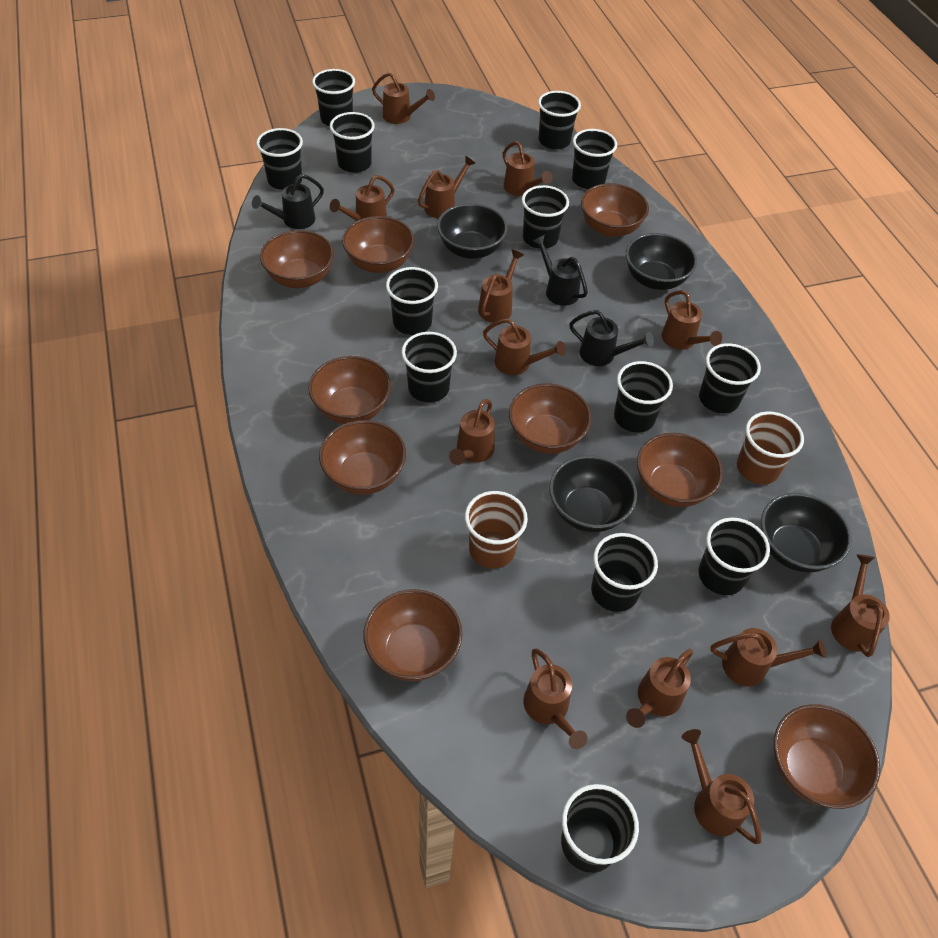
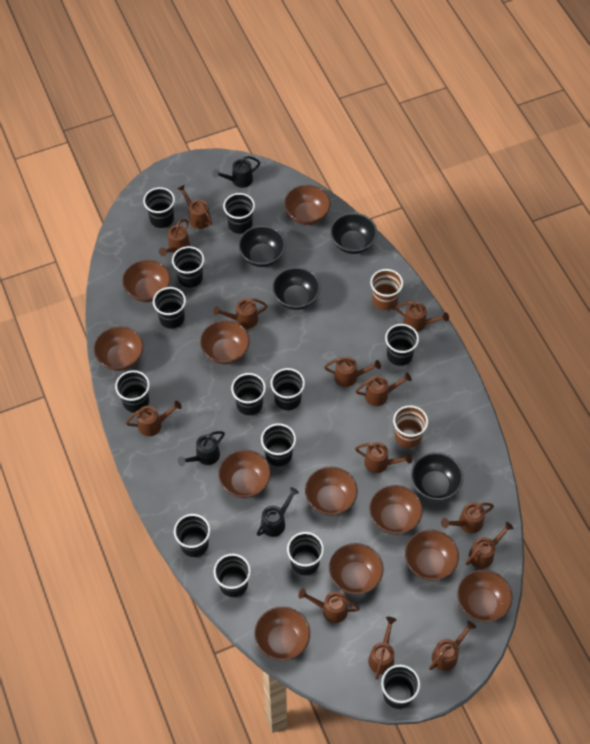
brown bowl: 9 -> 11

